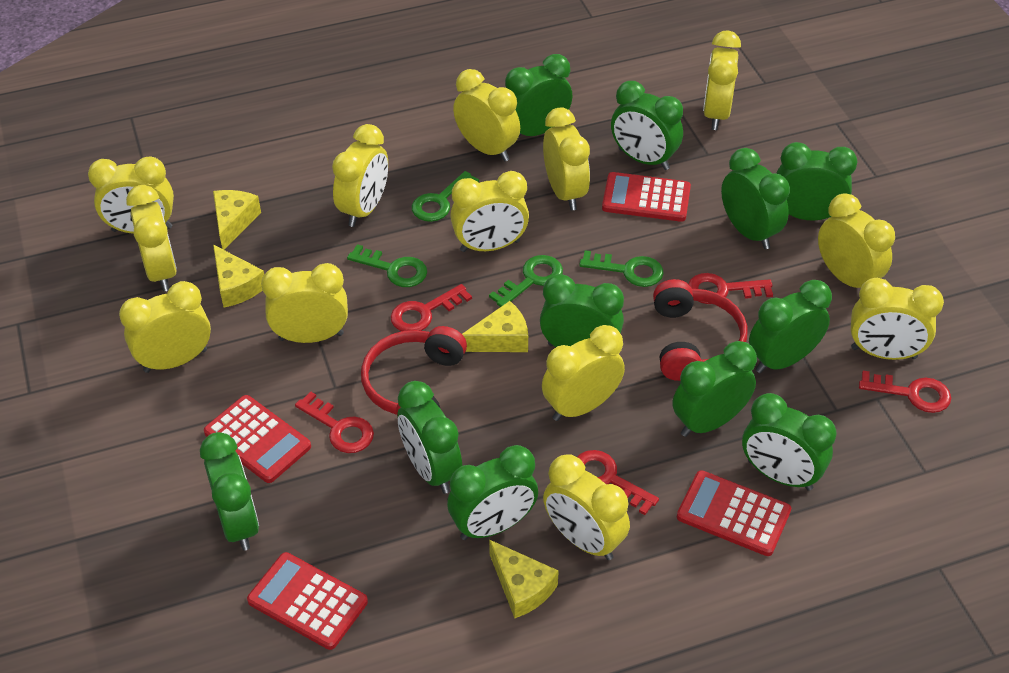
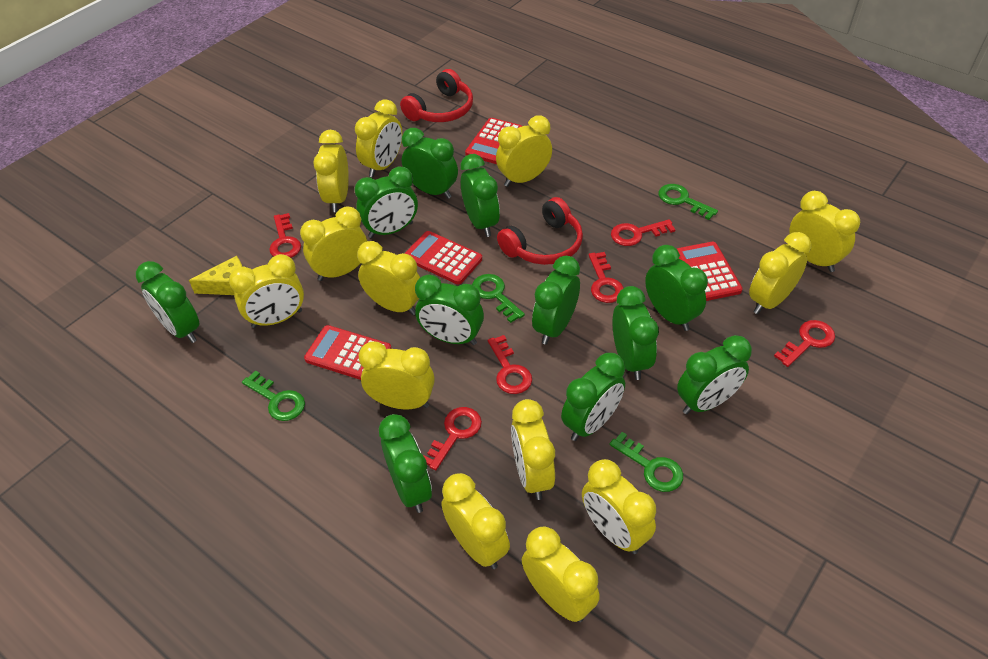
red key: 5 -> 6
yellow cheese: 4 -> 1

